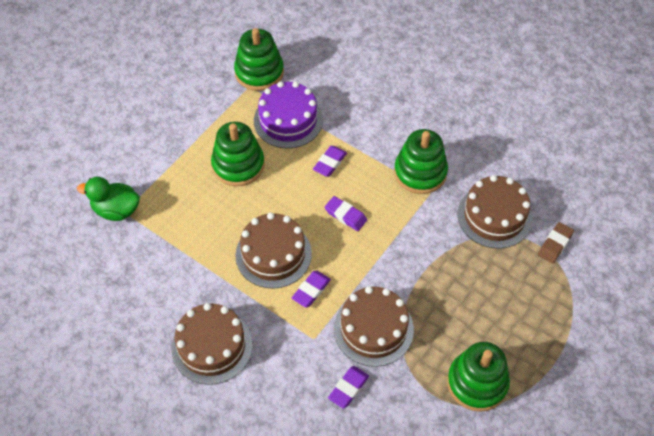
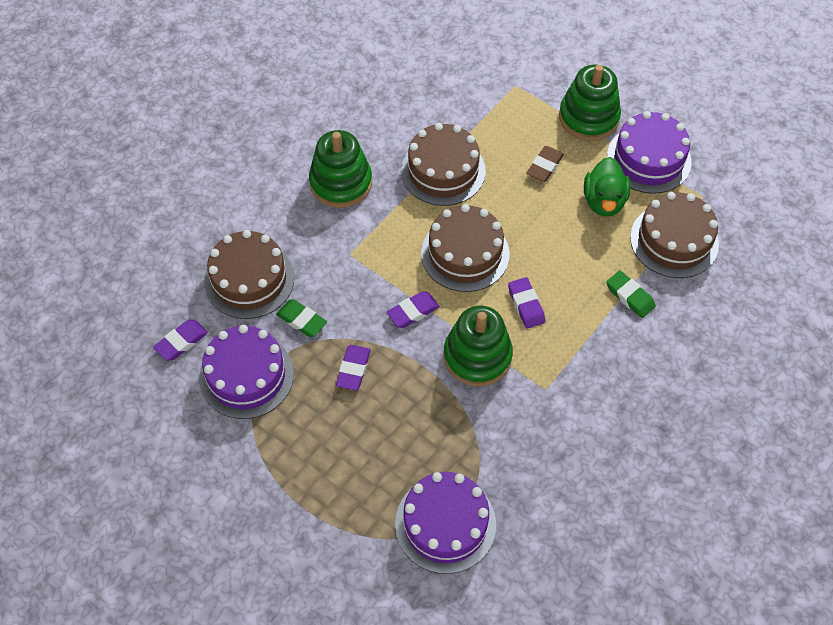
green eraser: 0 -> 2
green stacking toy: 4 -> 3
purple cake: 1 -> 3

